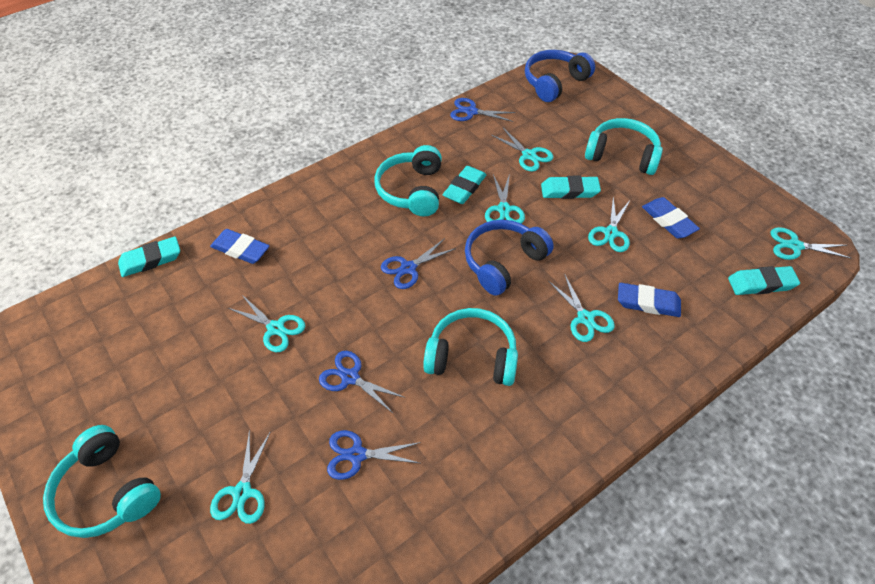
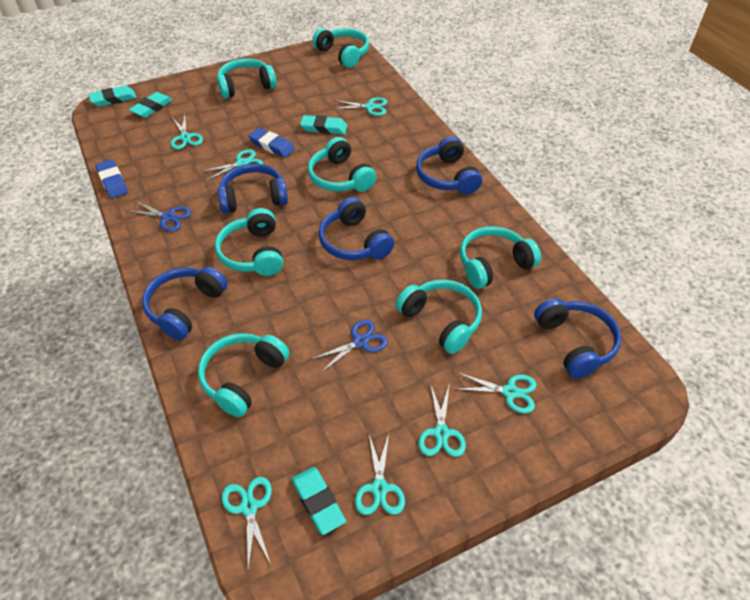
blue eraser: 3 -> 2
blue headphones: 2 -> 5
blue scissors: 4 -> 2
turquoise headphones: 4 -> 7

